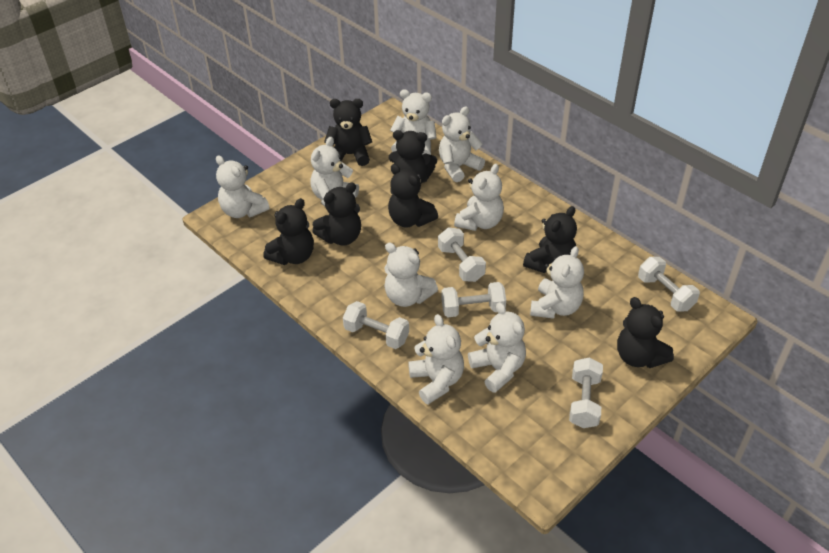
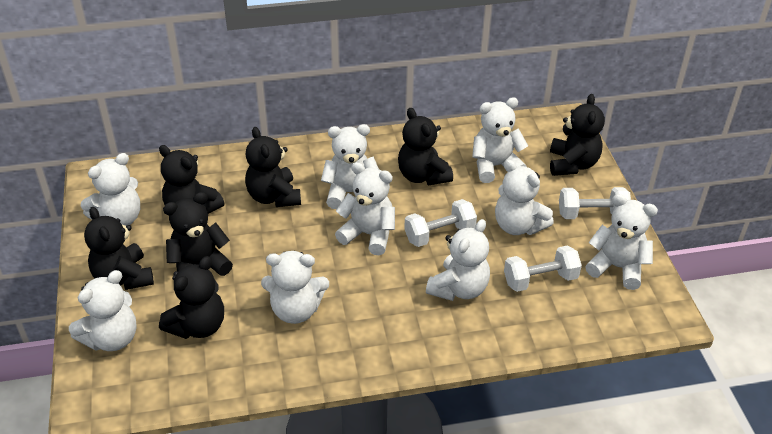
white dumbbell: 5 -> 3

